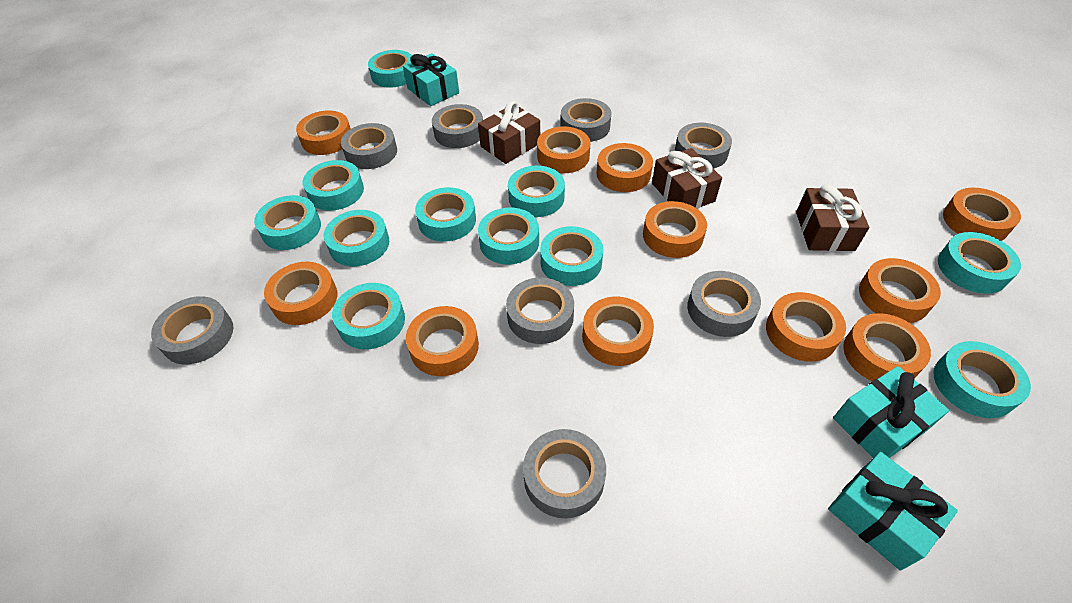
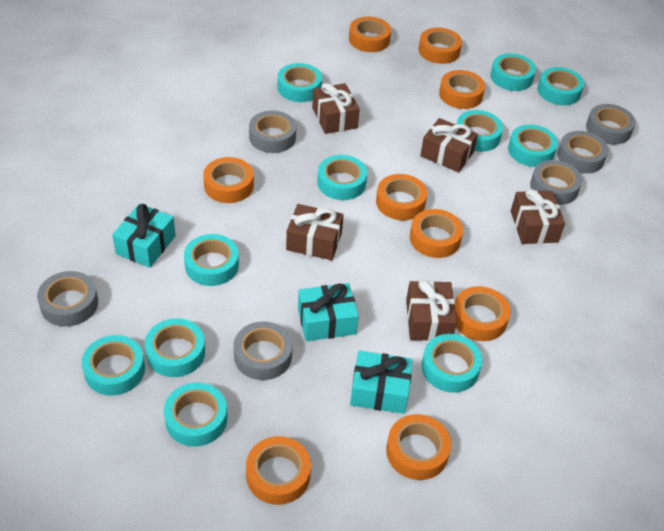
brown gift: 3 -> 5
grey tape: 8 -> 6
orange tape: 11 -> 9

